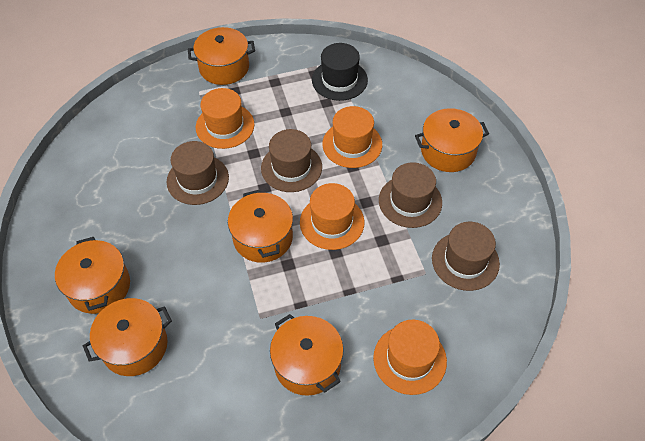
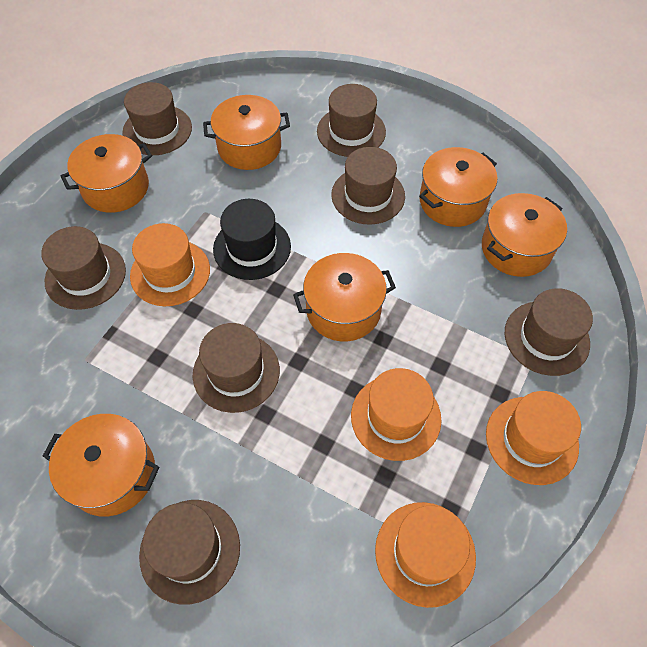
brown hat: 4 -> 7

